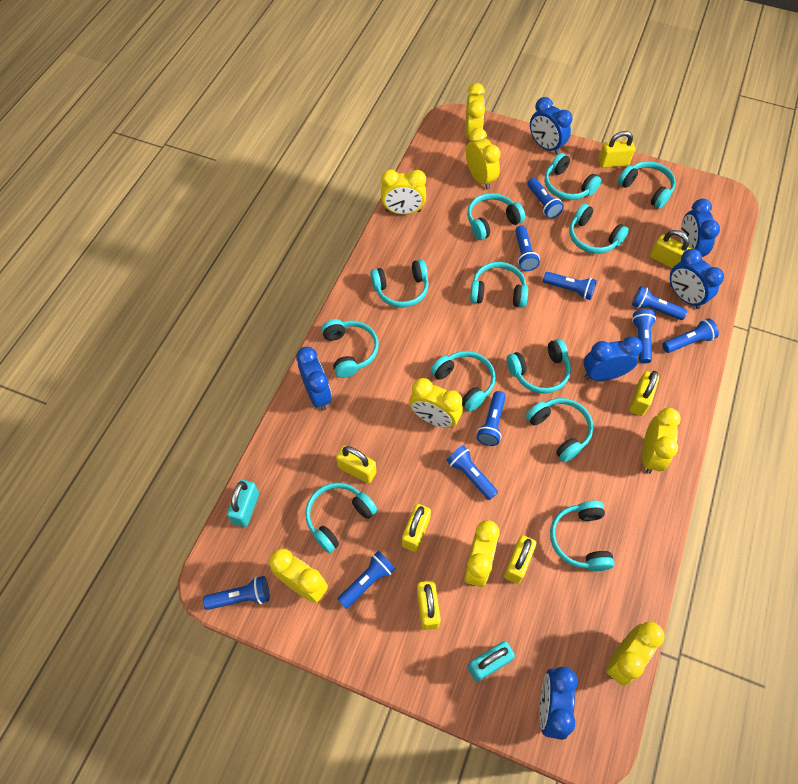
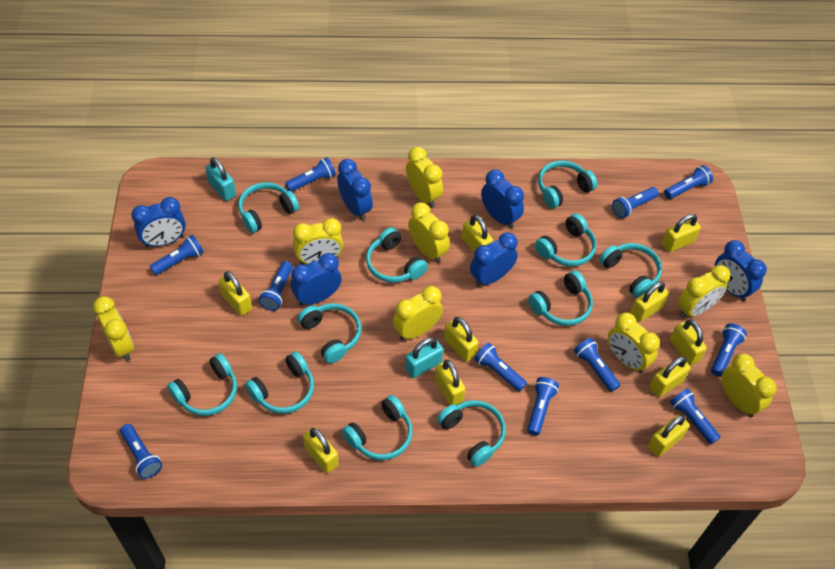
blue flashlight: 10 -> 11
turquoise headphones: 12 -> 11
yellow padlock: 7 -> 10

